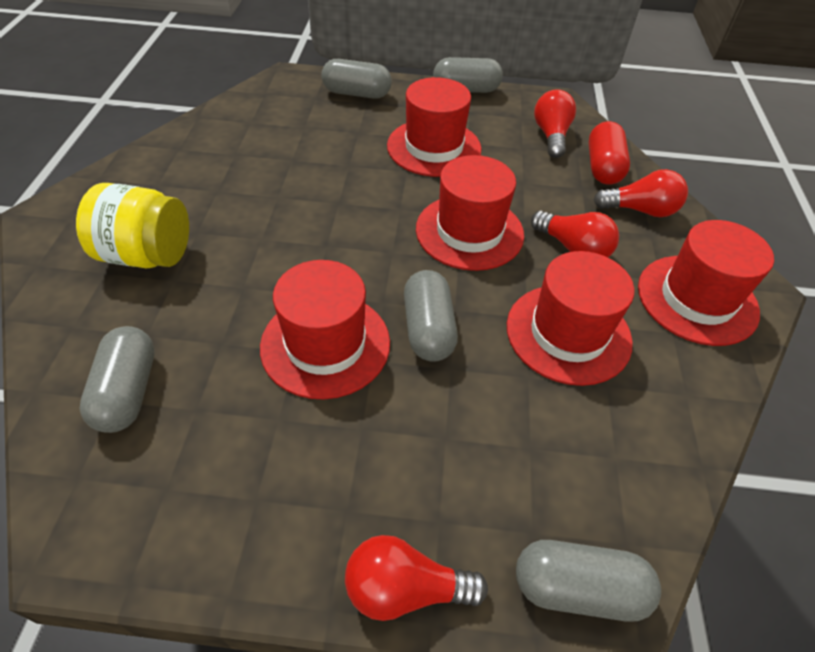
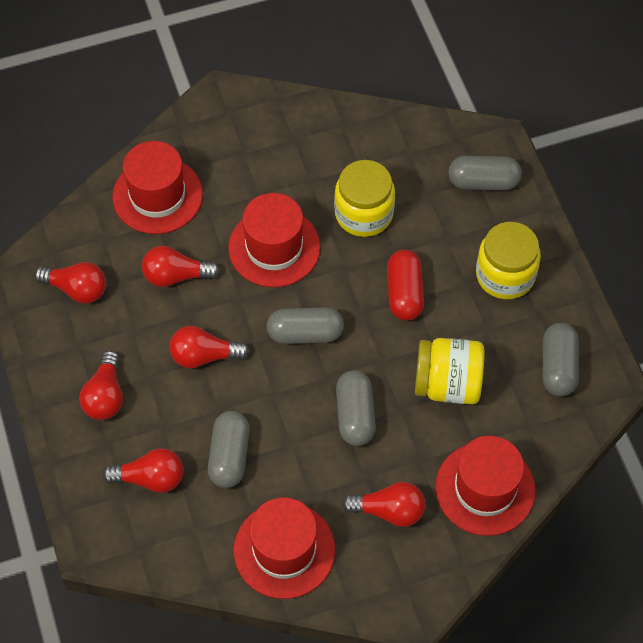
red hat: 5 -> 4
red light bulb: 4 -> 6
yellow jar: 1 -> 3

